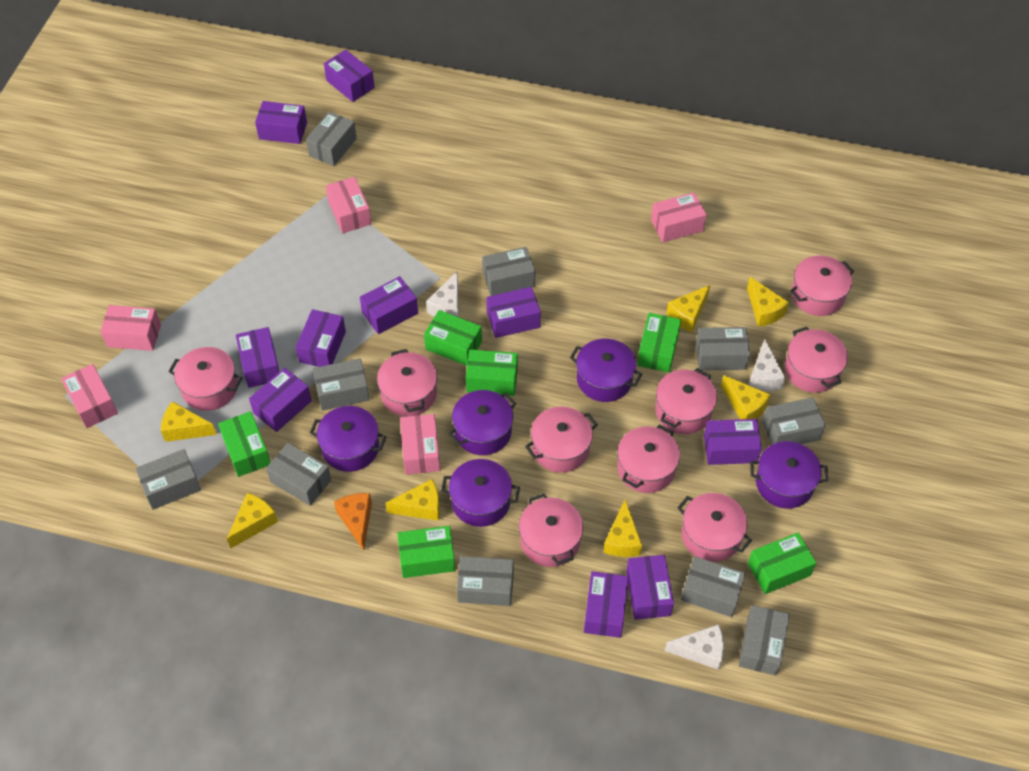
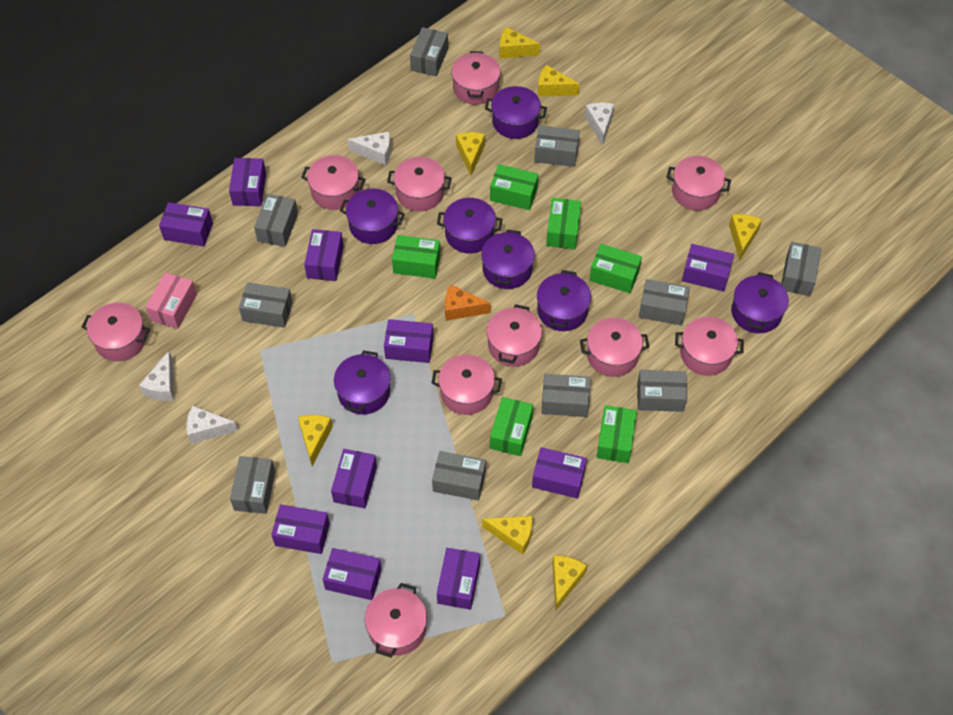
pink box: 5 -> 1
pink pot: 9 -> 10
purple pot: 5 -> 7
white cheese: 3 -> 4

